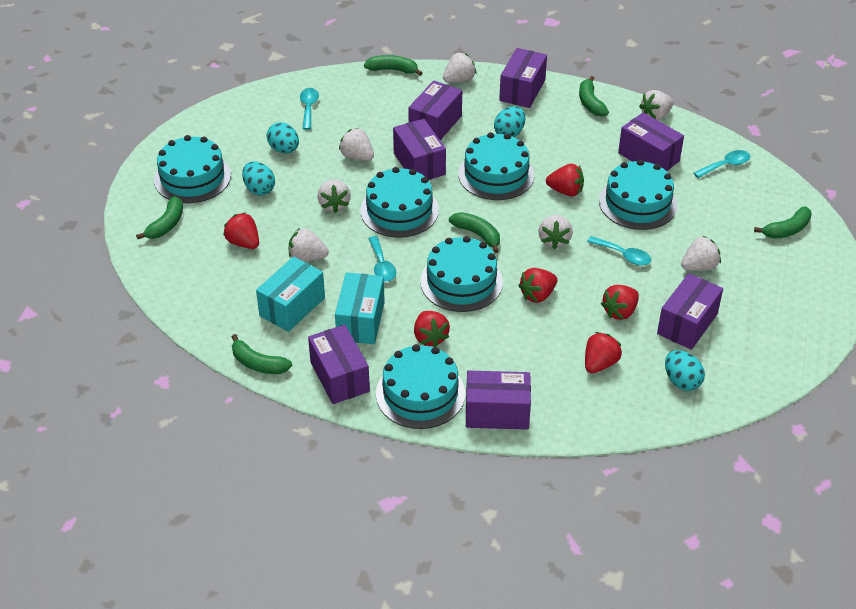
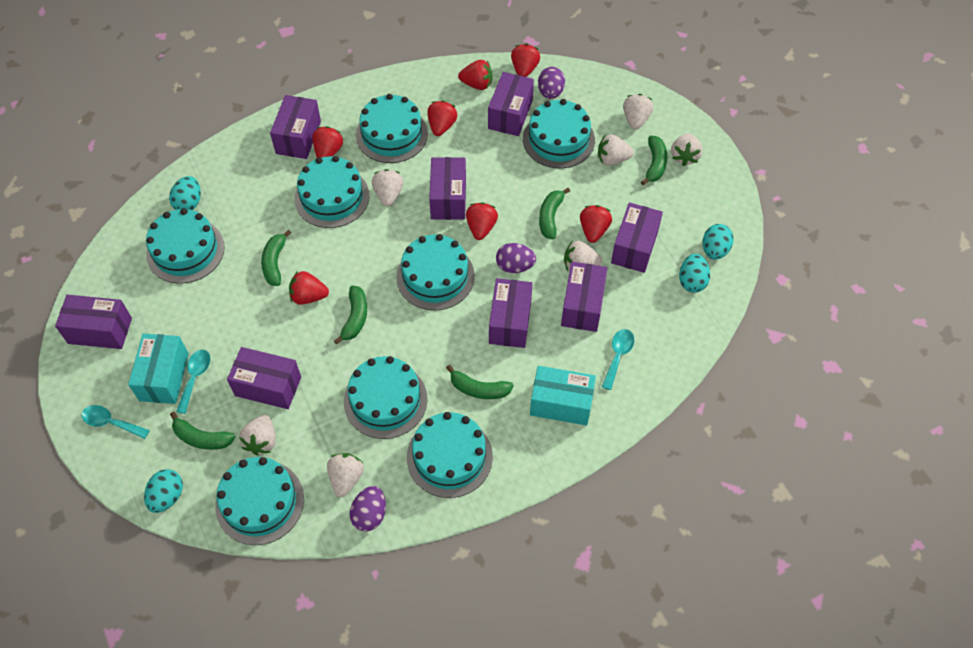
purple box: 7 -> 8
purple egg: 0 -> 3
red strawberry: 6 -> 7
turquoise cake: 6 -> 8
turquoise spoon: 4 -> 3

